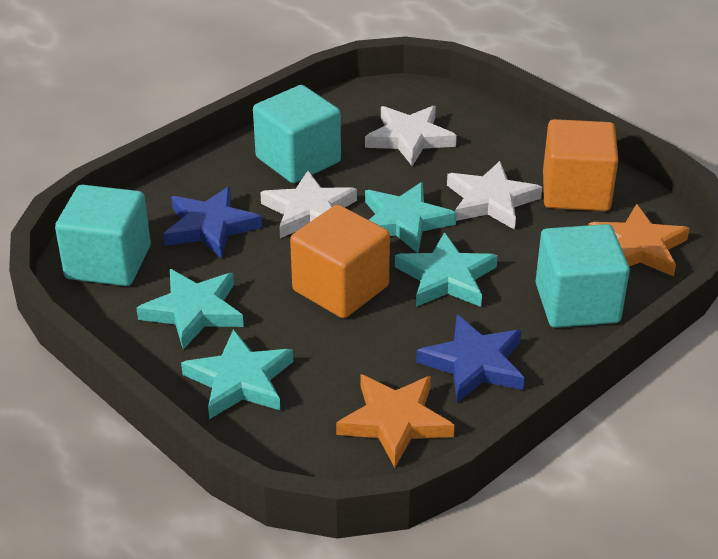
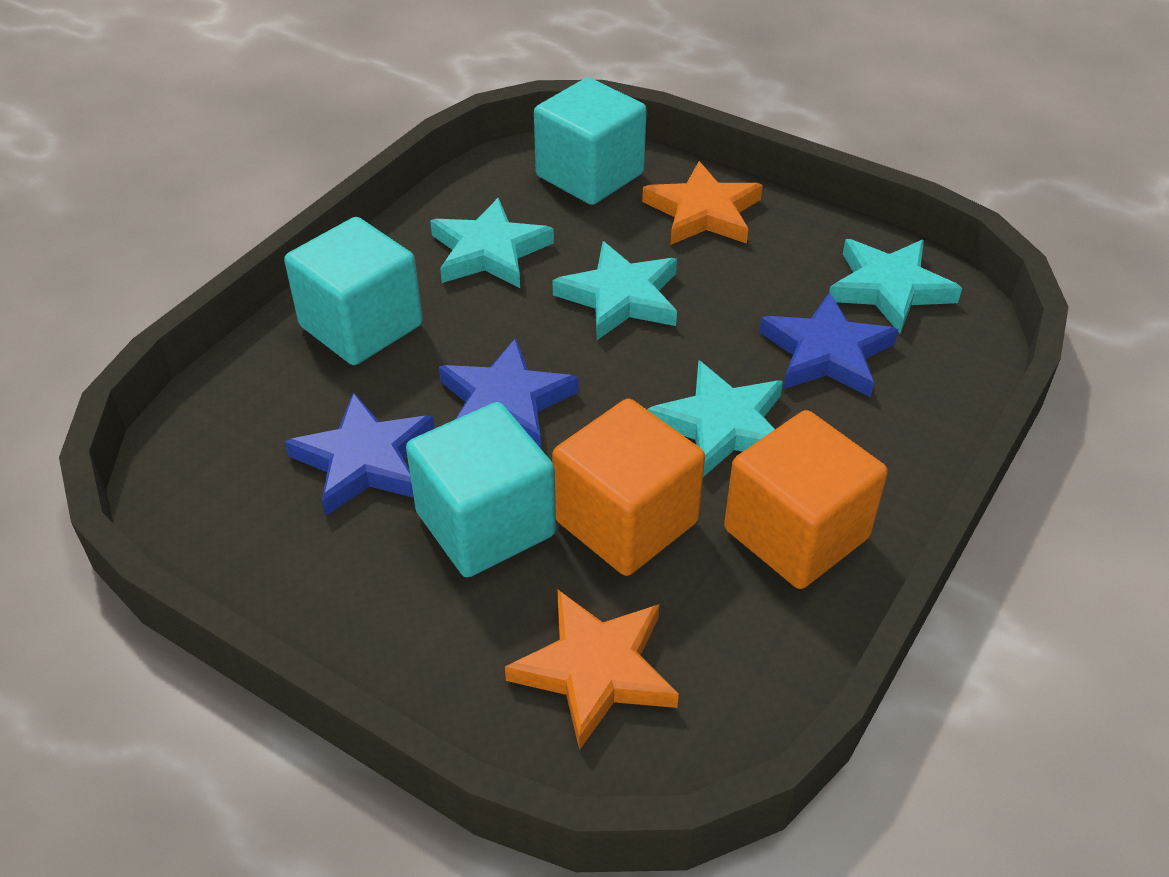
blue star: 2 -> 3
white star: 3 -> 0

